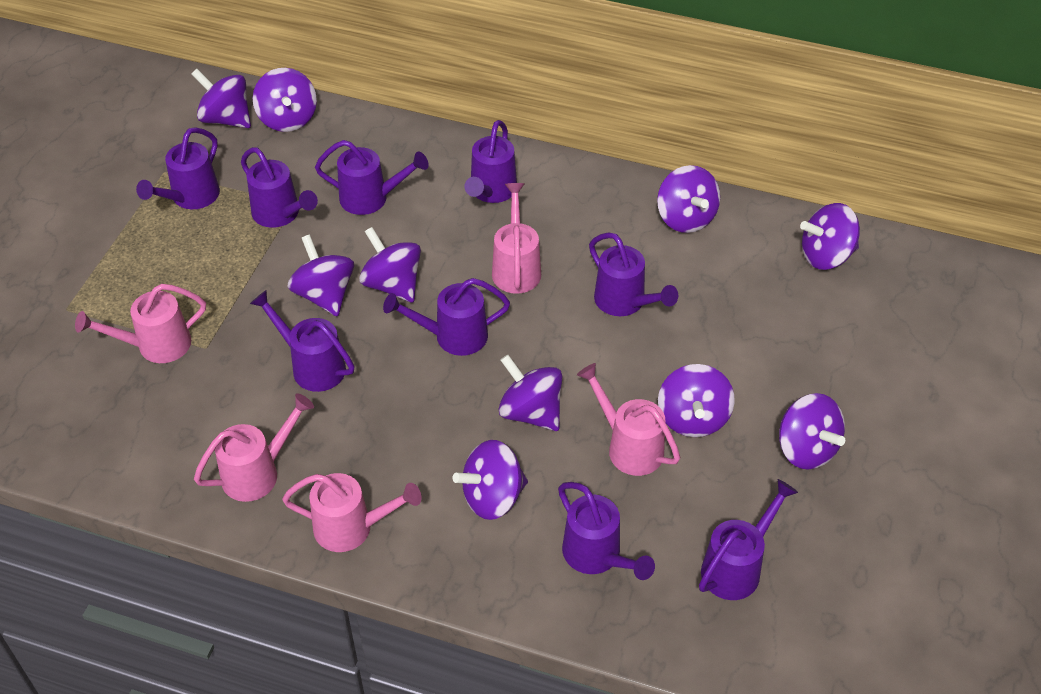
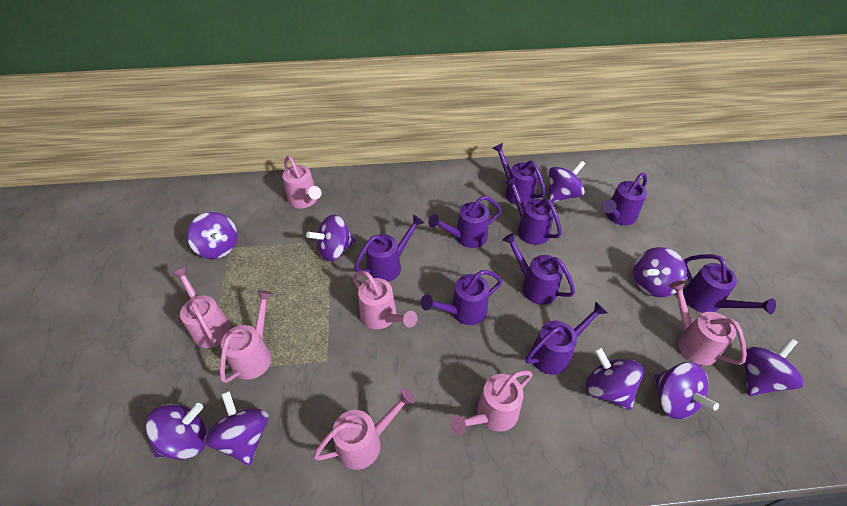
pink watering can: 5 -> 7
purple spinning top: 10 -> 9

